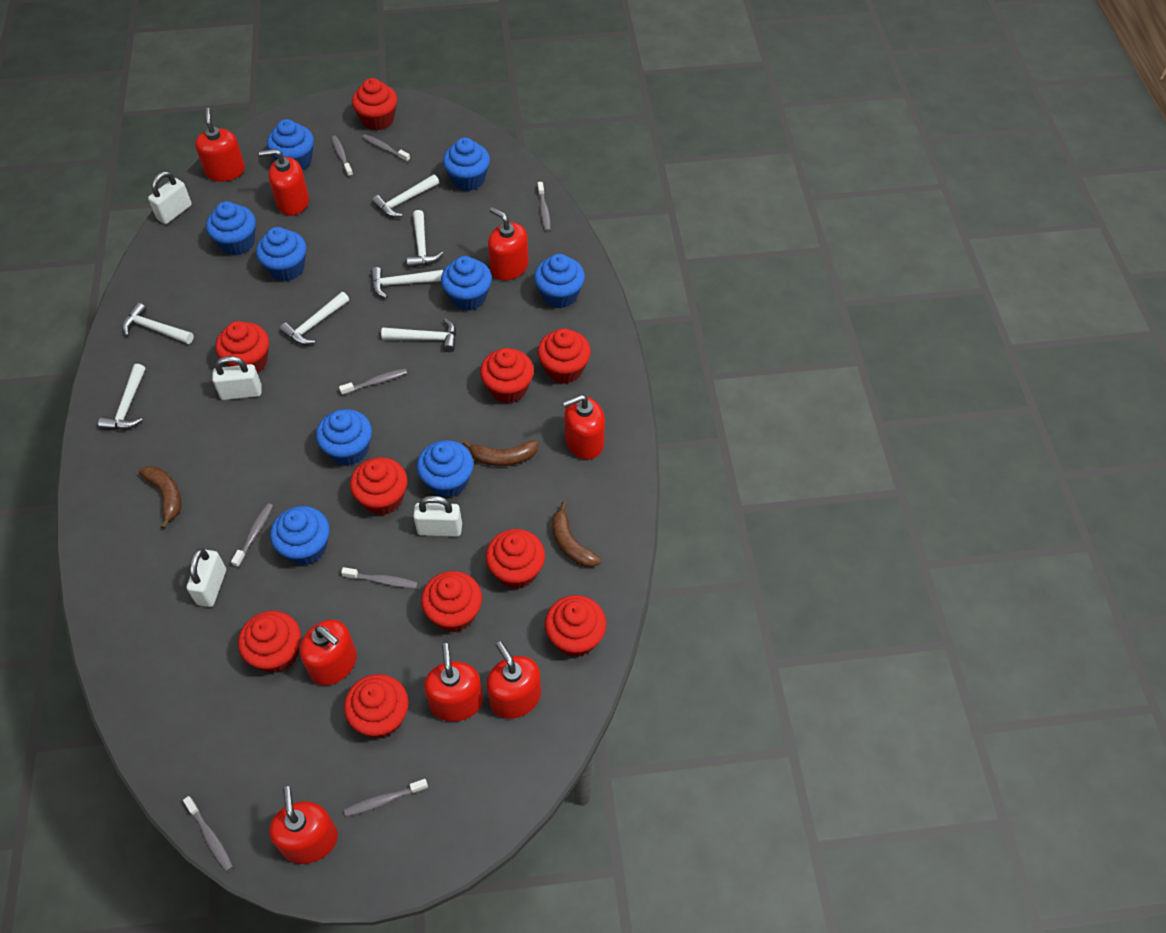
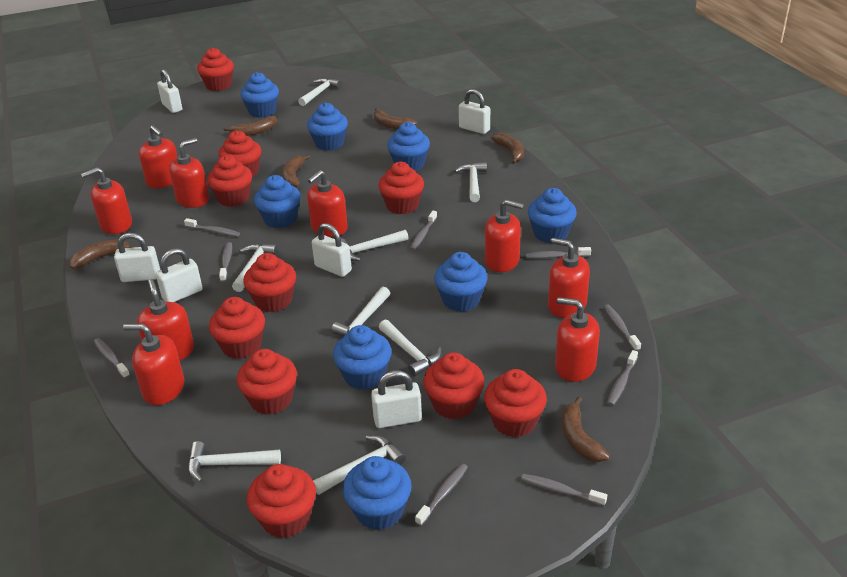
blue cupcake: 9 -> 8
brown banana: 3 -> 6
grey toothbrush: 8 -> 9
red soap dispenser: 8 -> 9
white hammer: 7 -> 8
white padlock: 4 -> 6

